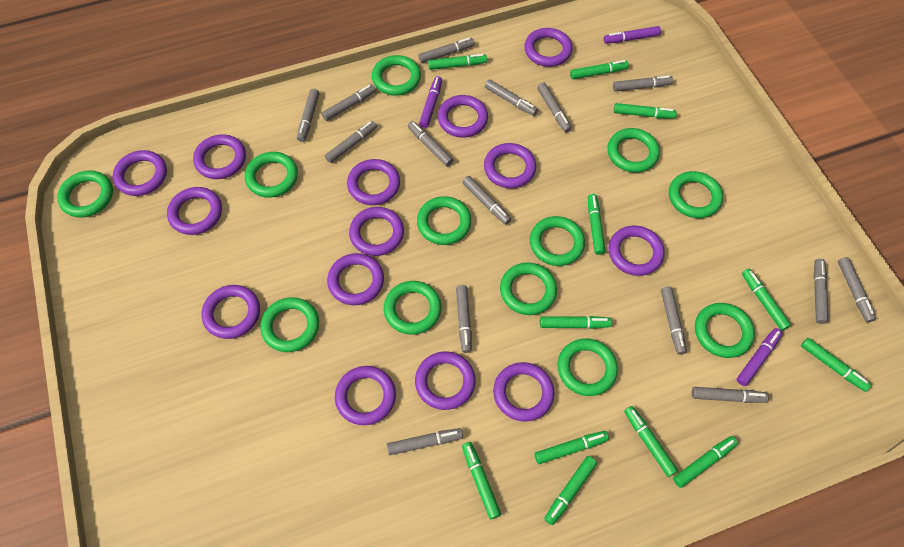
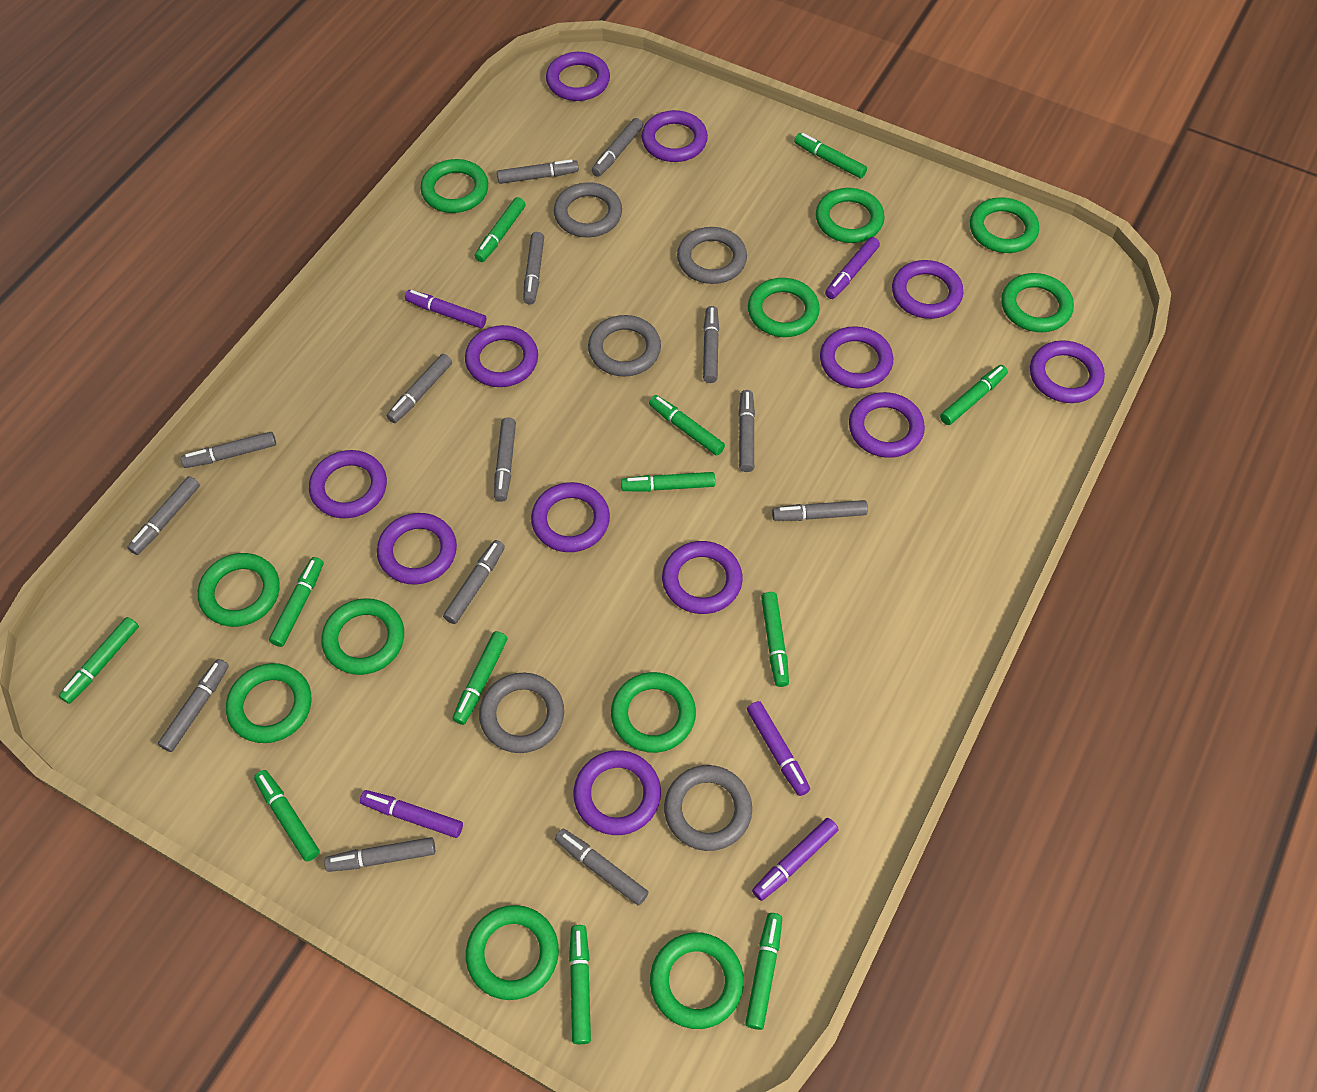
green ring: 12 -> 11
grey marker: 15 -> 14
grey ring: 0 -> 5
purple marker: 3 -> 5
purple ring: 14 -> 12

